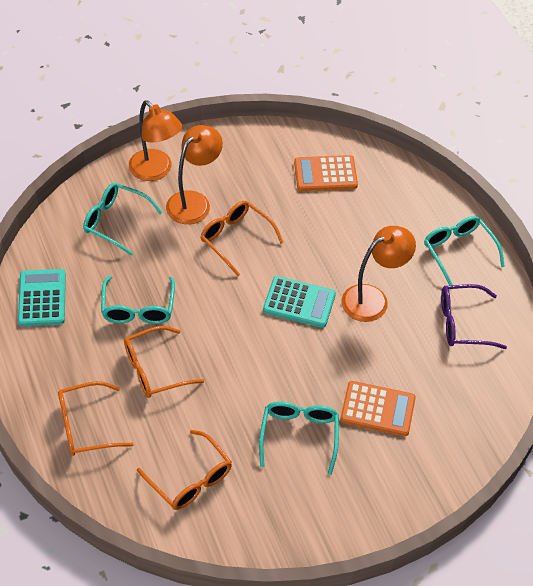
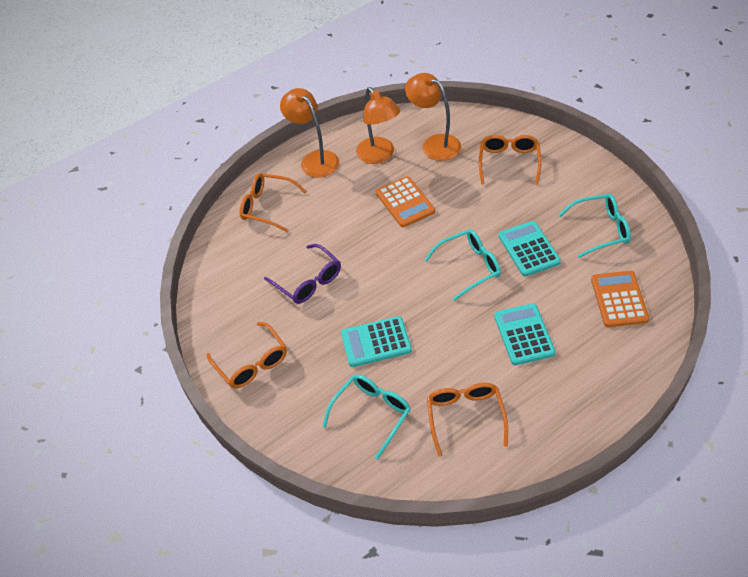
turquoise calculator: 2 -> 3
turquoise glasses: 4 -> 3

